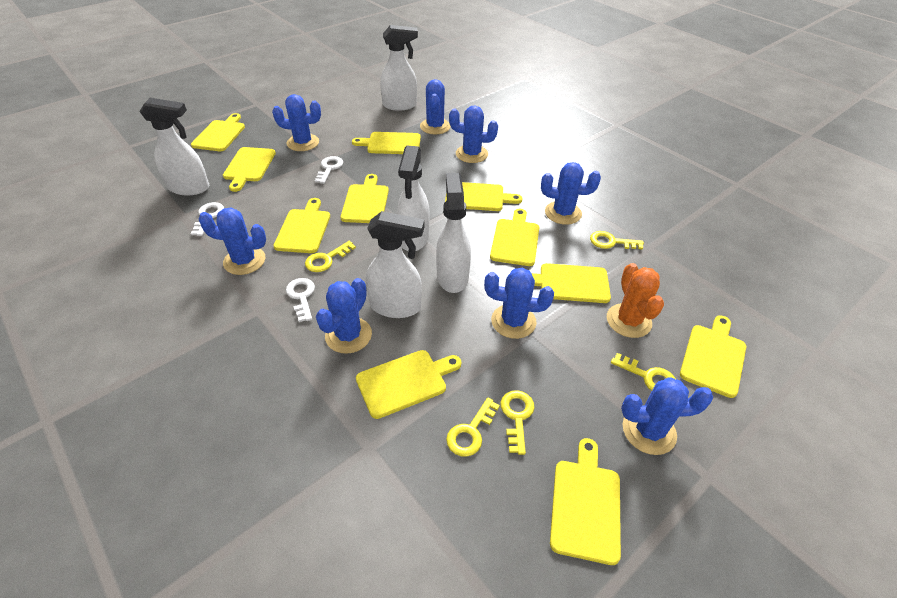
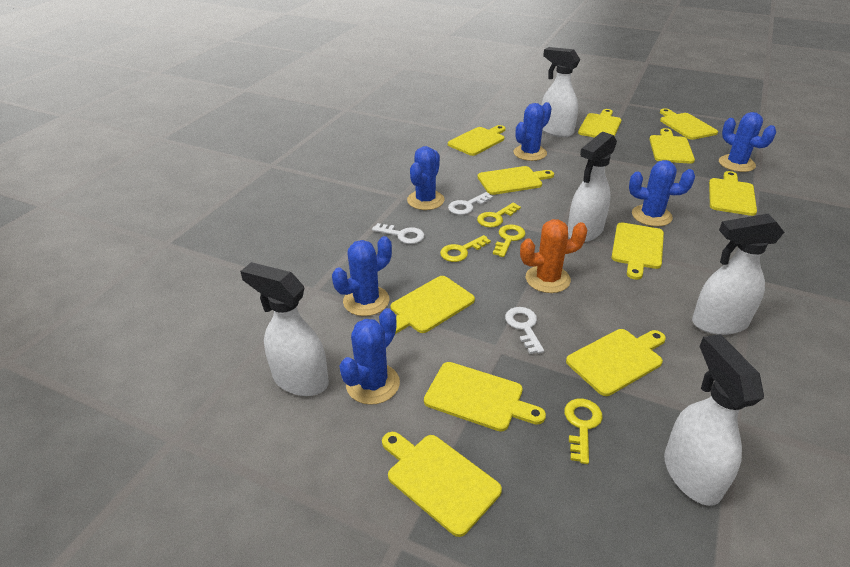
blue cactus: 8 -> 6
yellow key: 5 -> 4

